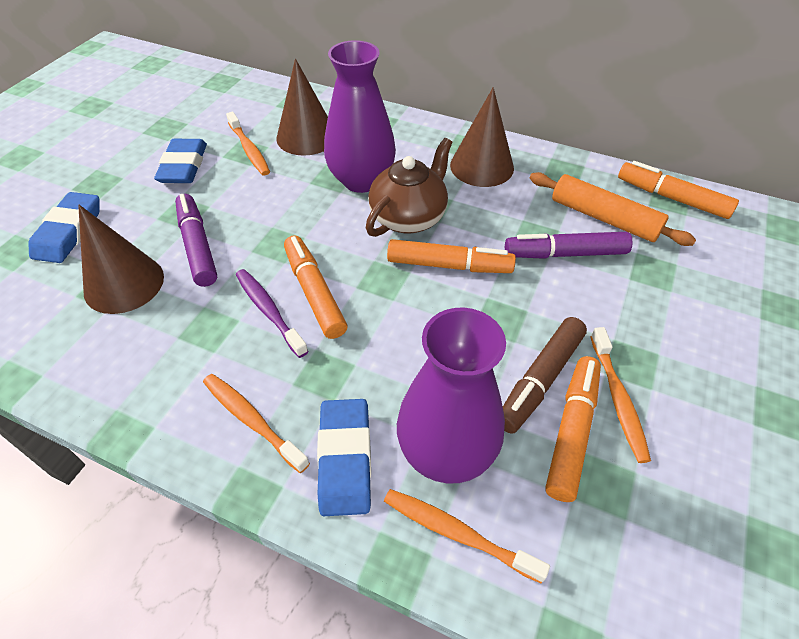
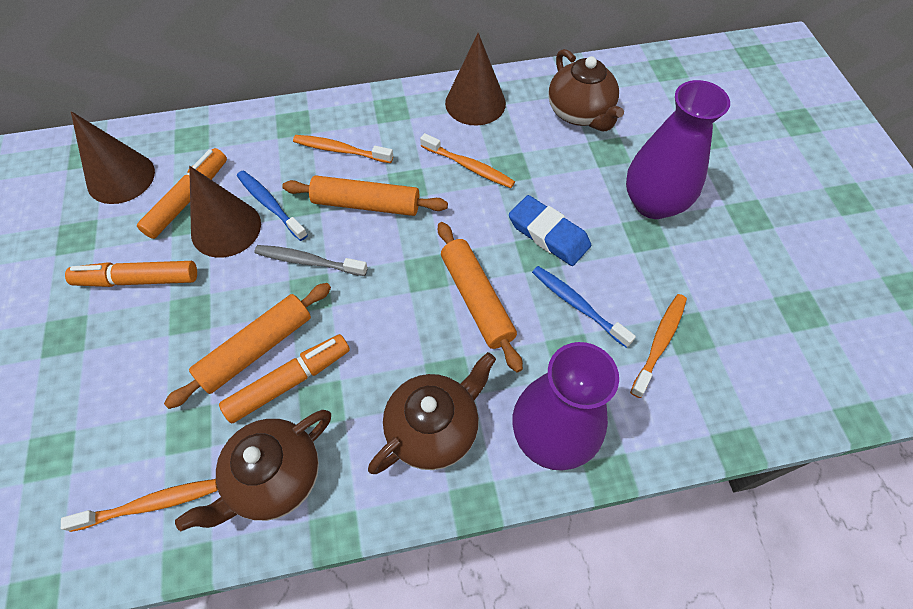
blue eraser: 3 -> 1
blue toothbrush: 0 -> 2
brown marker: 1 -> 0
brown teapot: 1 -> 3
grey toothbrush: 0 -> 1
orange marker: 4 -> 3
orange rolling pin: 1 -> 3
purple marker: 2 -> 0
purple toothbrush: 1 -> 0

